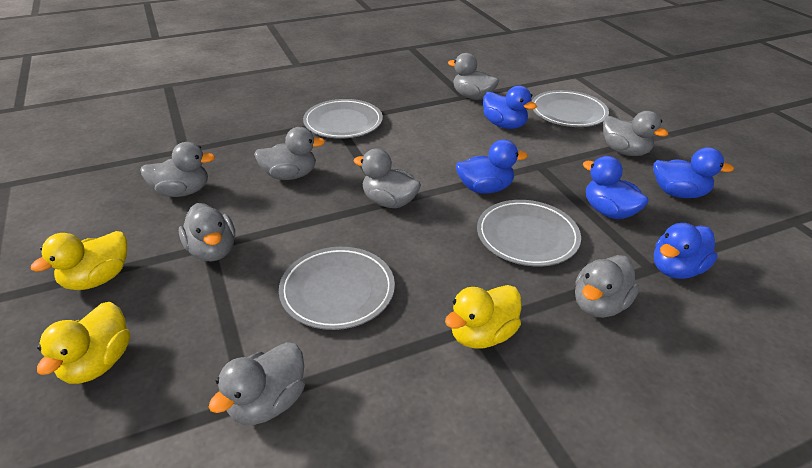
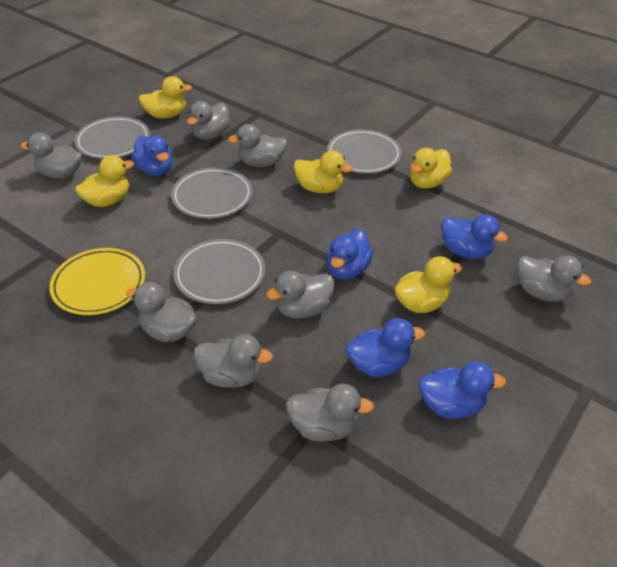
yellow duck: 3 -> 5
yellow plate: 0 -> 1

